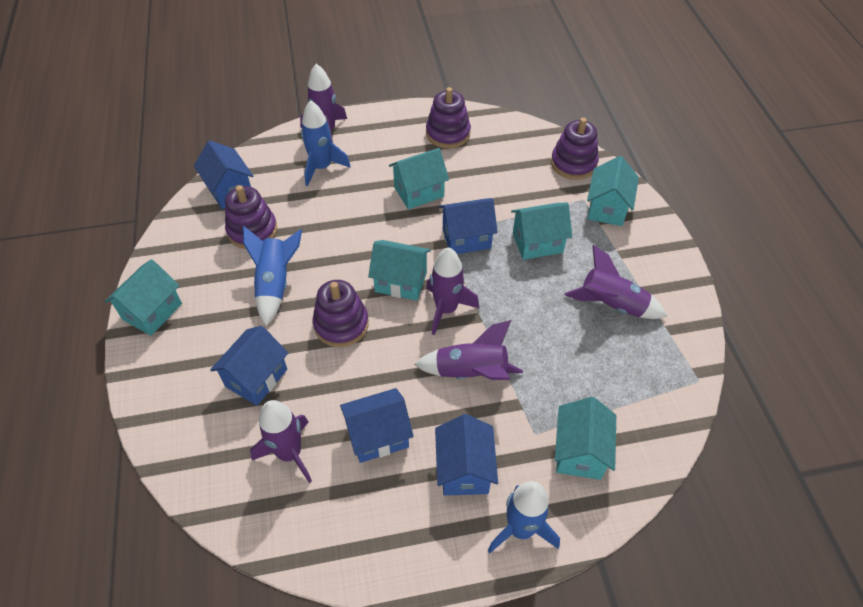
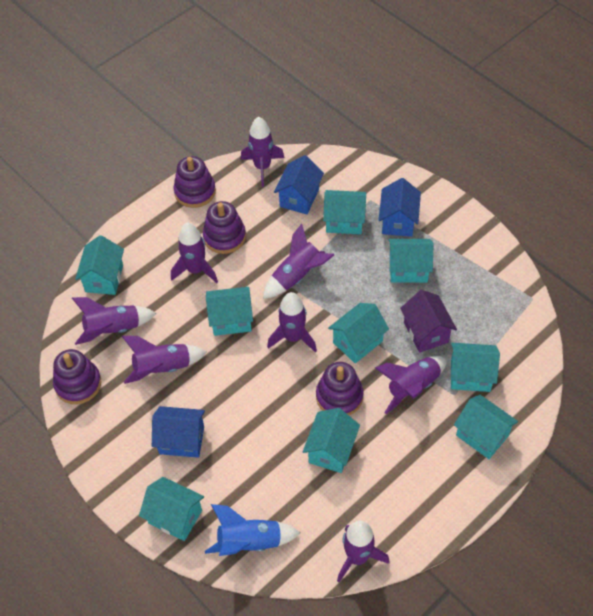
blue house: 5 -> 3
blue rocket: 3 -> 1
purple house: 0 -> 1
purple rocket: 5 -> 8
turquoise house: 6 -> 9

